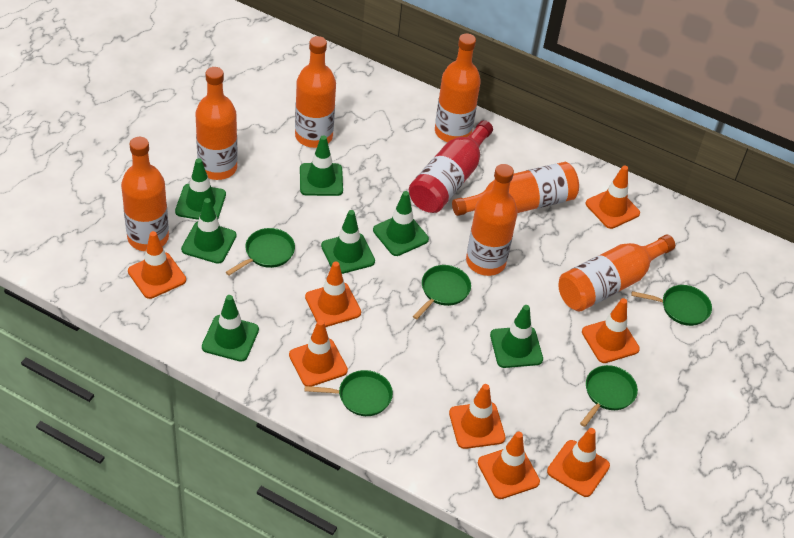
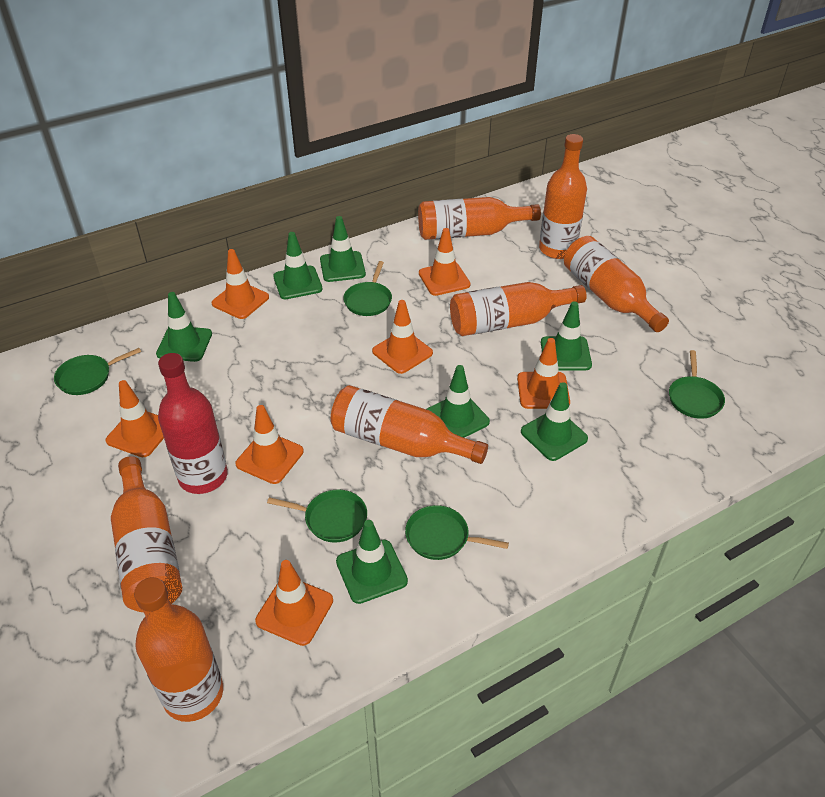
orange traffic cone: 8 -> 7

